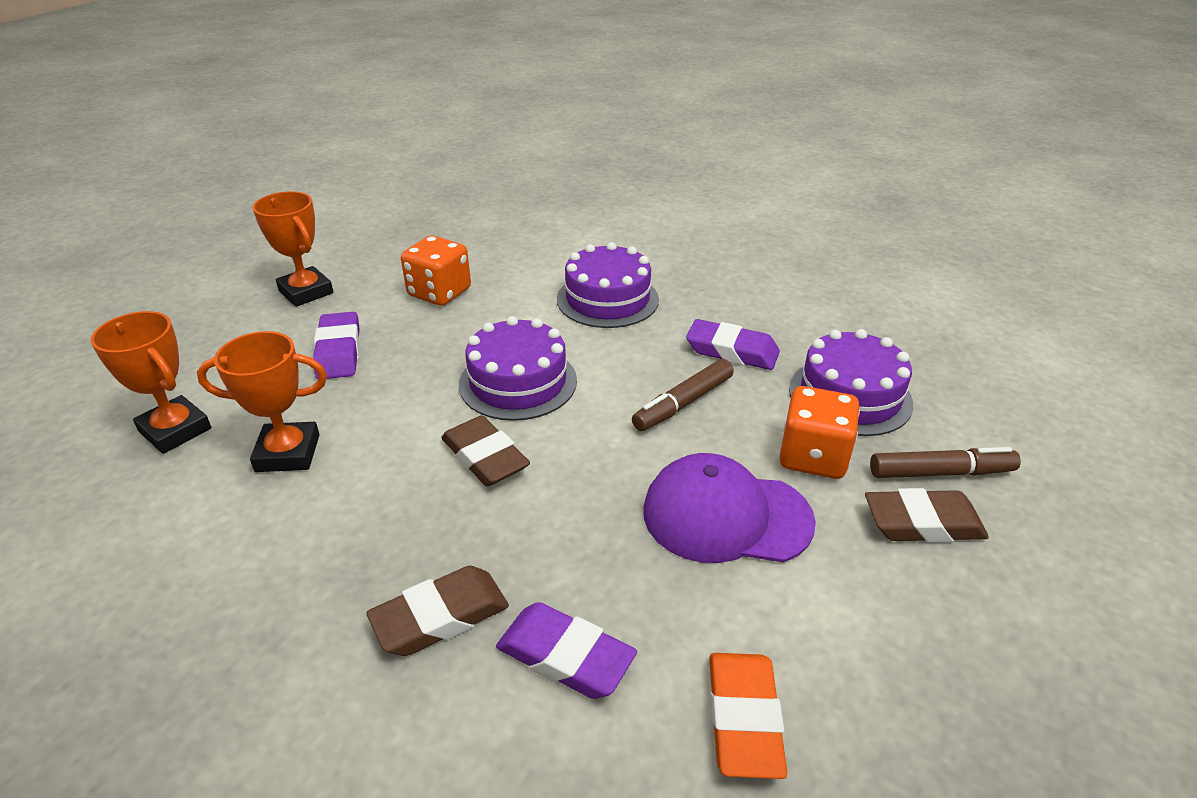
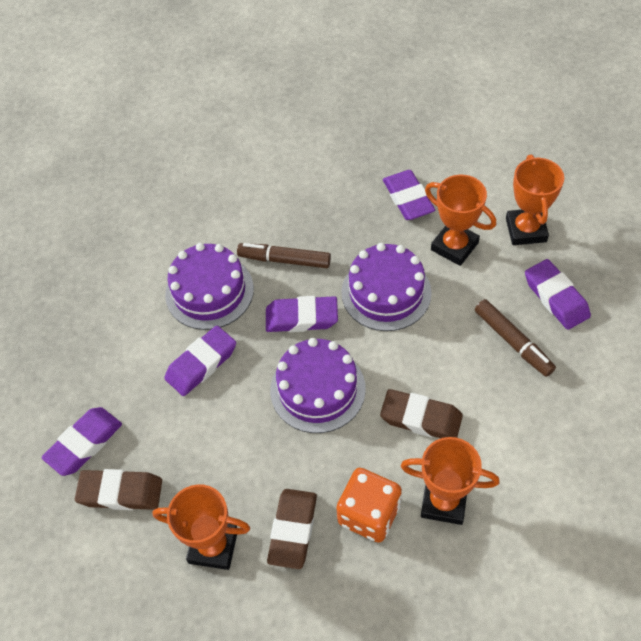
orange dice: 2 -> 1
orange eraser: 1 -> 0
orange trophy: 3 -> 4
purple cap: 1 -> 0
purple eraser: 3 -> 5

